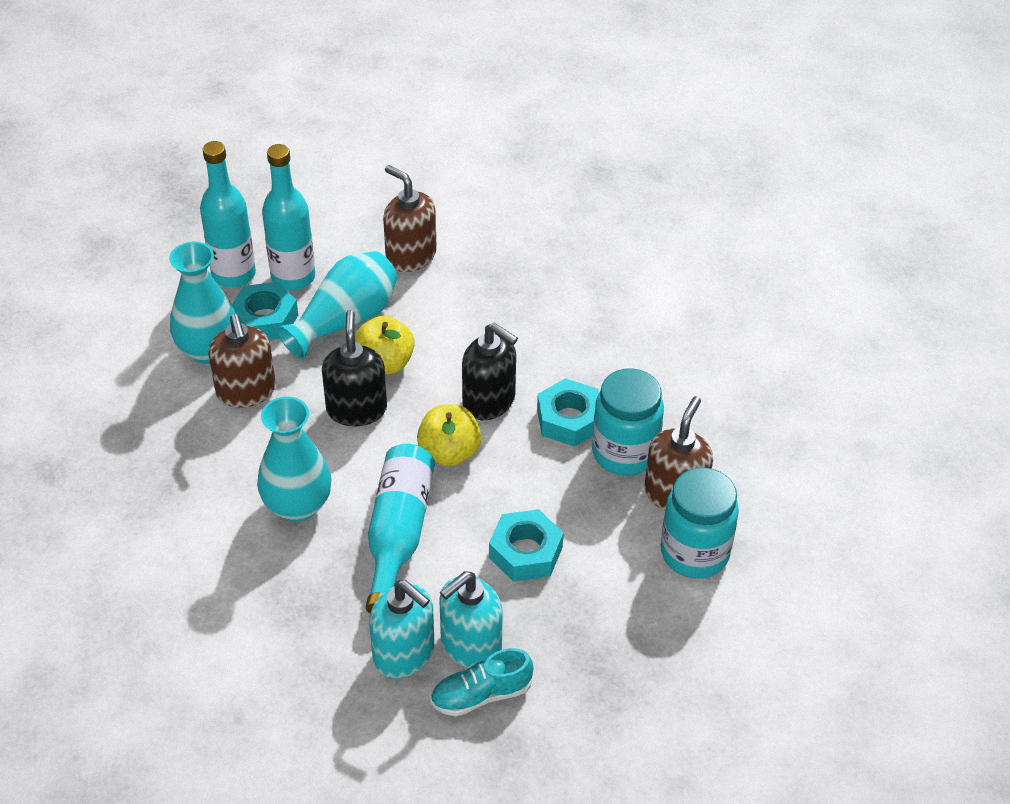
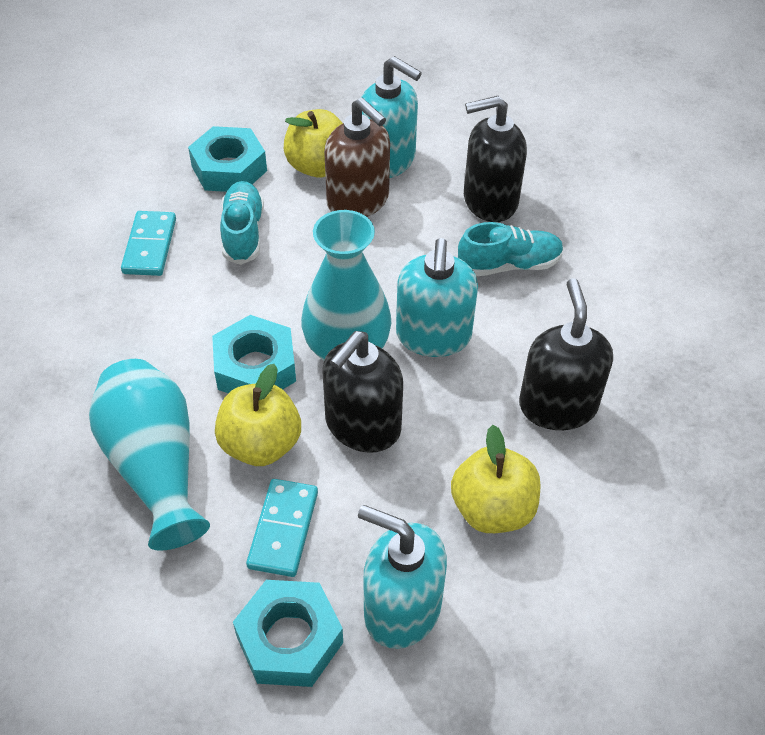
black soap dispenser: 2 -> 3
brown soap dispenser: 3 -> 1
turquoise bottle: 3 -> 0
turquoise domino: 0 -> 2
turquoise jar: 2 -> 0
turquoise shoe: 1 -> 2
turquoise soap dispenser: 2 -> 3
turquoise vase: 3 -> 2
yellow apple: 2 -> 3

